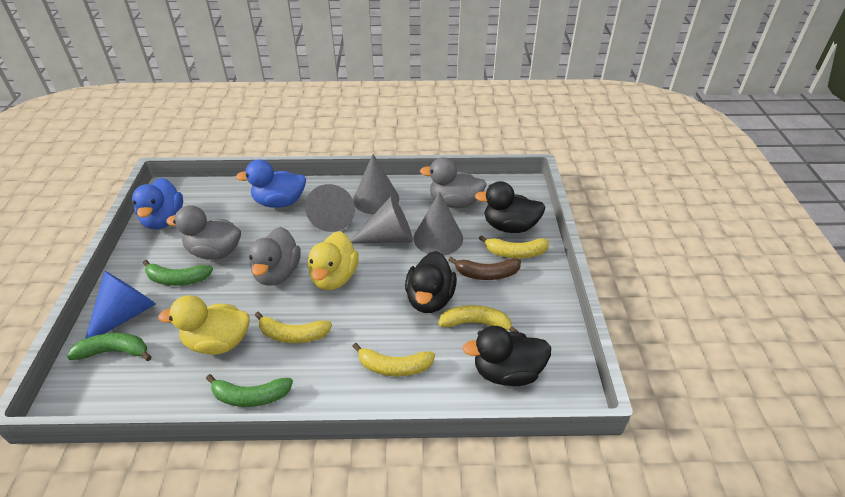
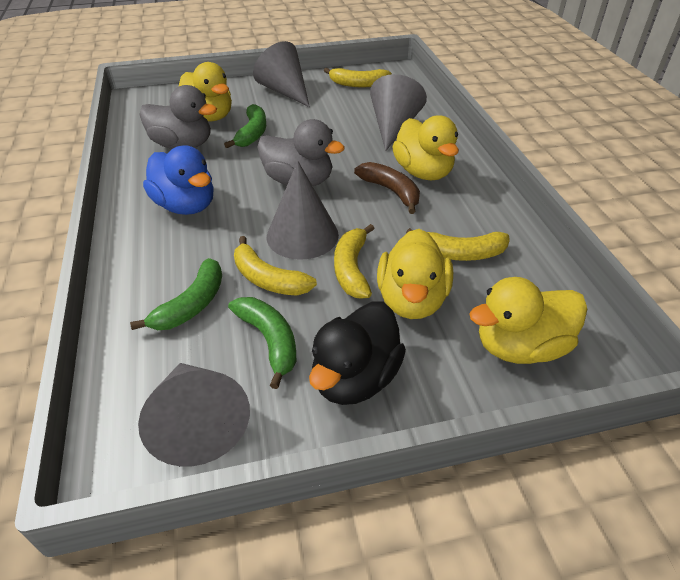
black duck: 3 -> 1
blue cone: 1 -> 0
blue duck: 2 -> 1
grey duck: 3 -> 2
yellow duck: 2 -> 4

